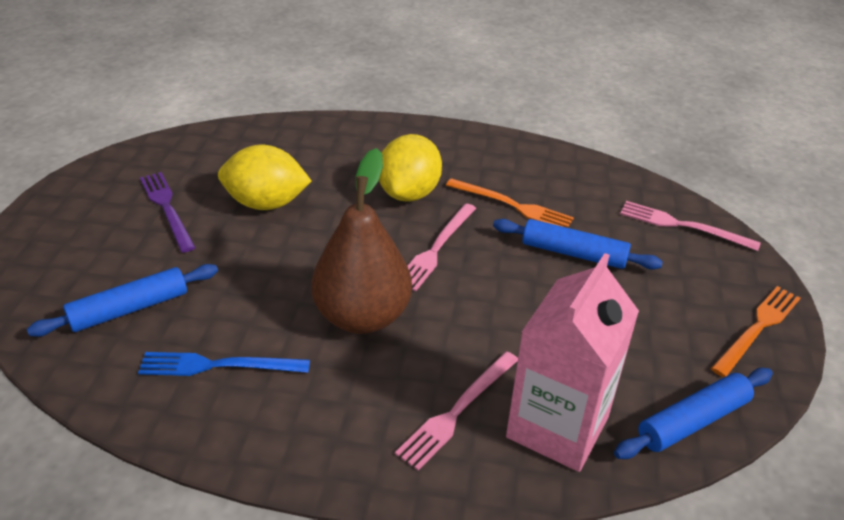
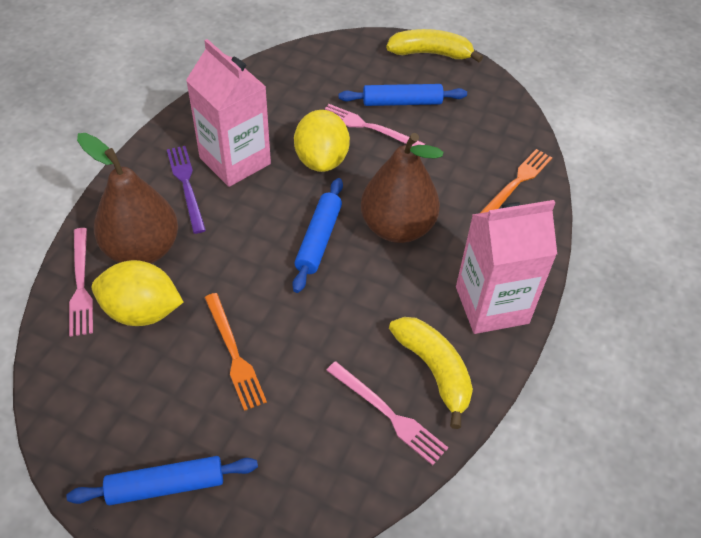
blue fork: 1 -> 0
brown pear: 1 -> 2
pink carton: 1 -> 2
yellow banana: 0 -> 2

